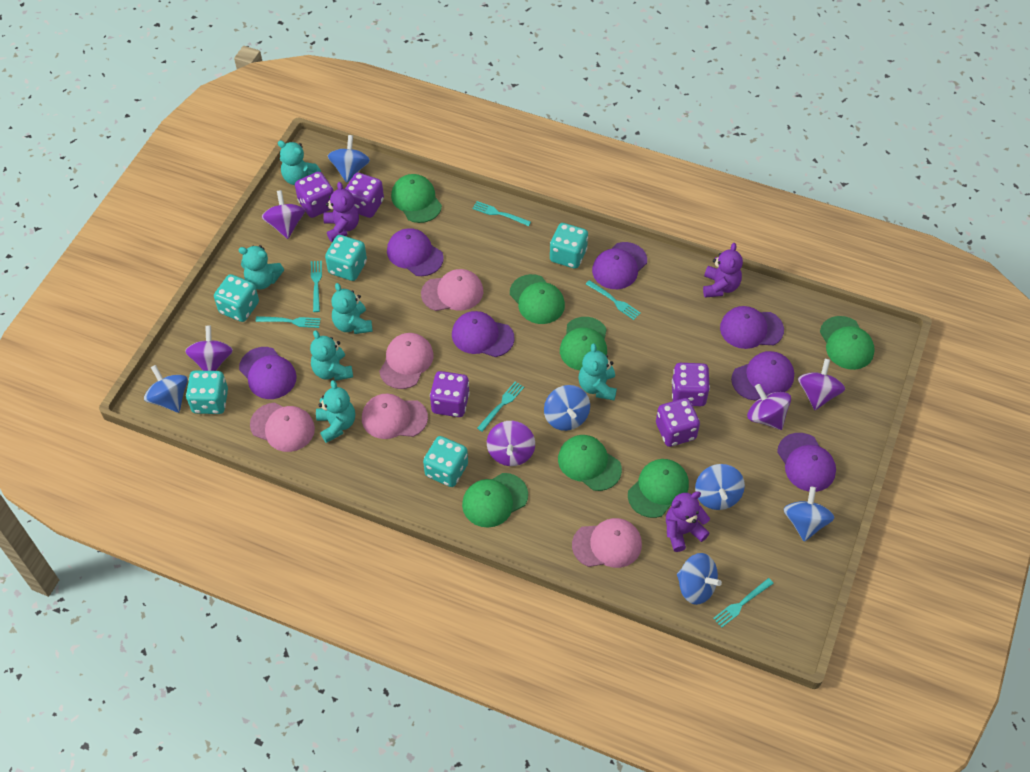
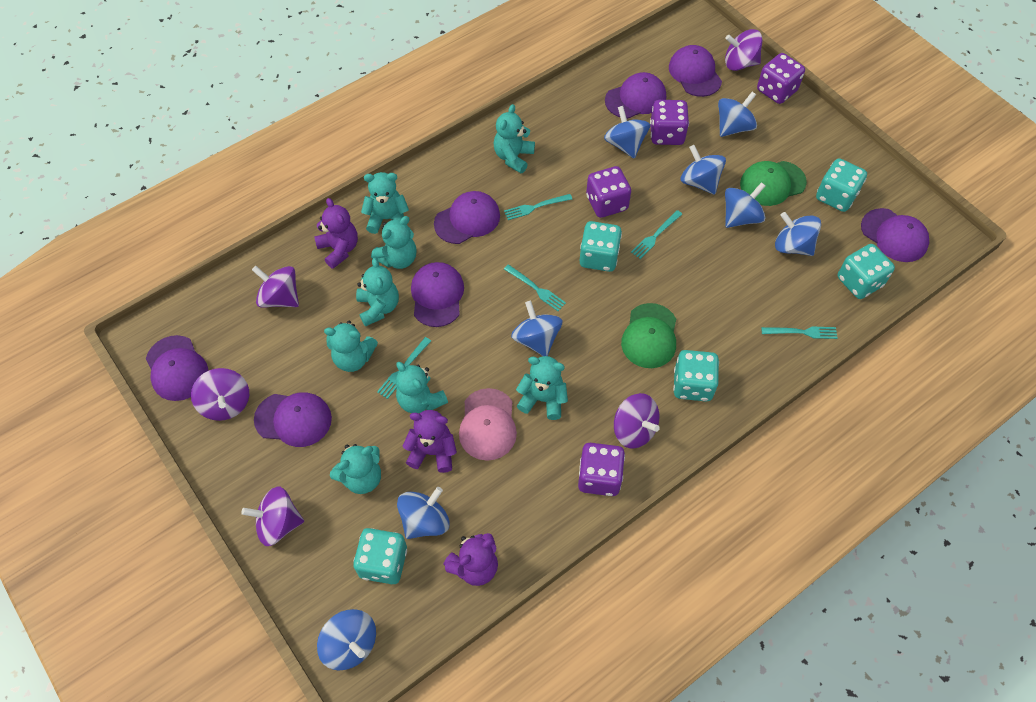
blue spinning top: 6 -> 8
green cap: 7 -> 2
pink cap: 5 -> 1
purple dice: 5 -> 4
turquoise fork: 6 -> 5
turquoise teddy bear: 6 -> 8

